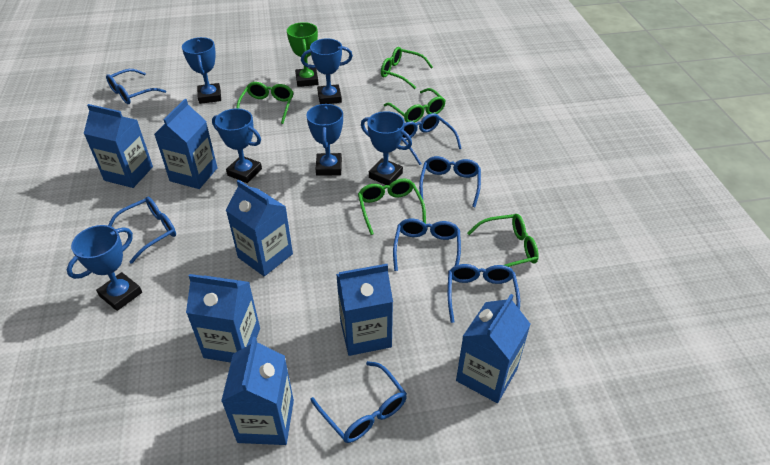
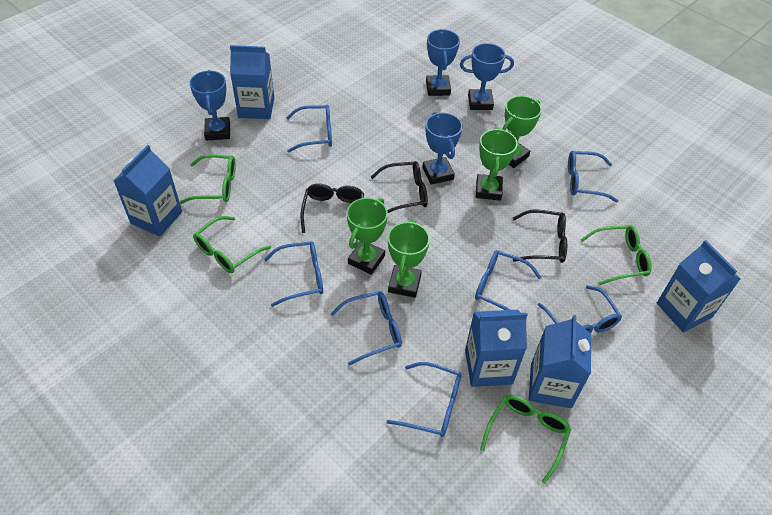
black glasses: 0 -> 3
blue carton: 7 -> 5
blue trophy: 6 -> 4
green glasses: 5 -> 4
green trophy: 1 -> 4

